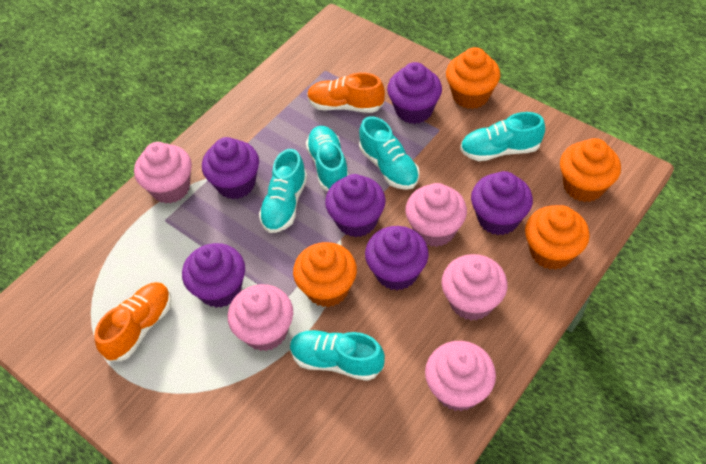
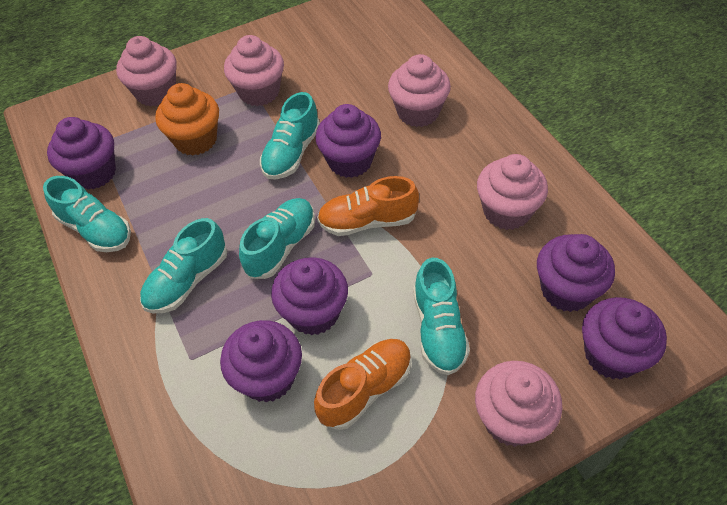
orange cupcake: 4 -> 1

